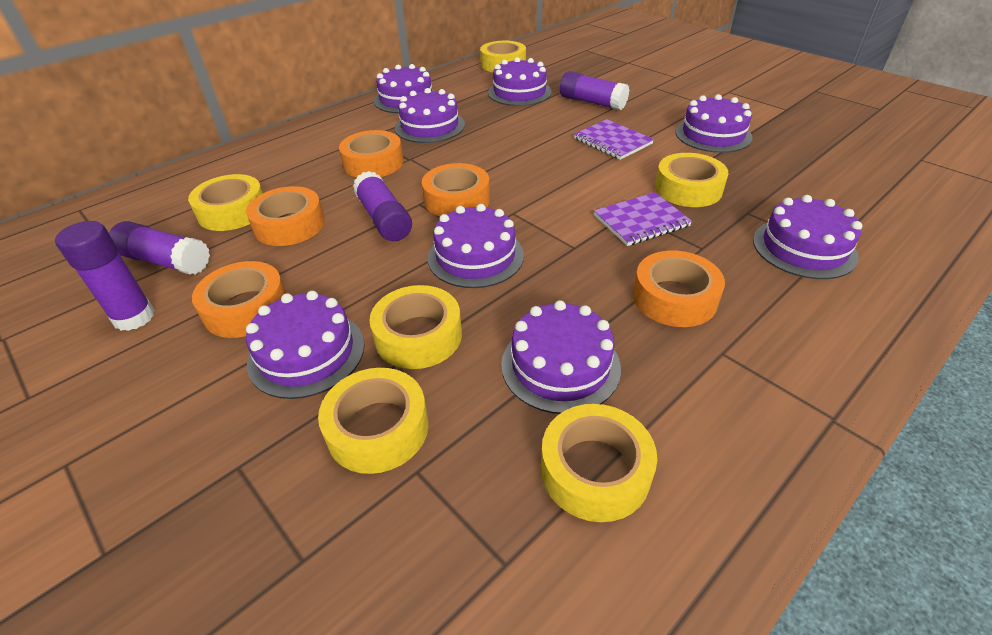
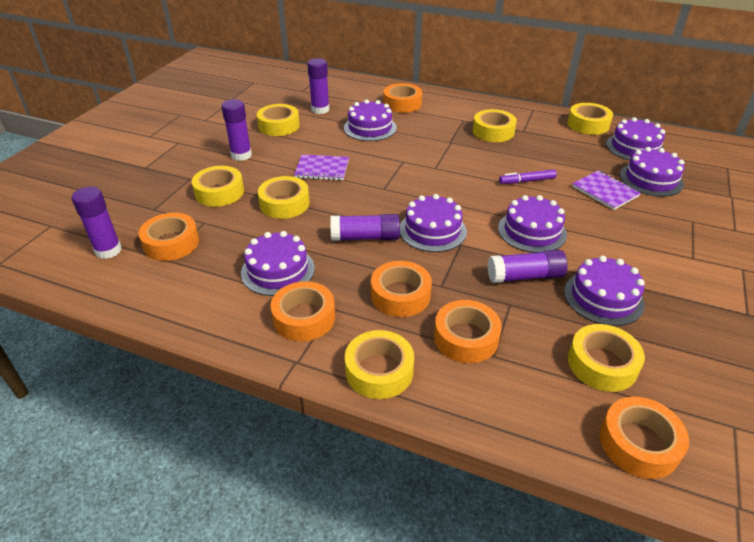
orange tape: 5 -> 6
purple cake: 8 -> 7
purple glue stick: 4 -> 5
purple marker: 0 -> 1
yellow tape: 6 -> 7

